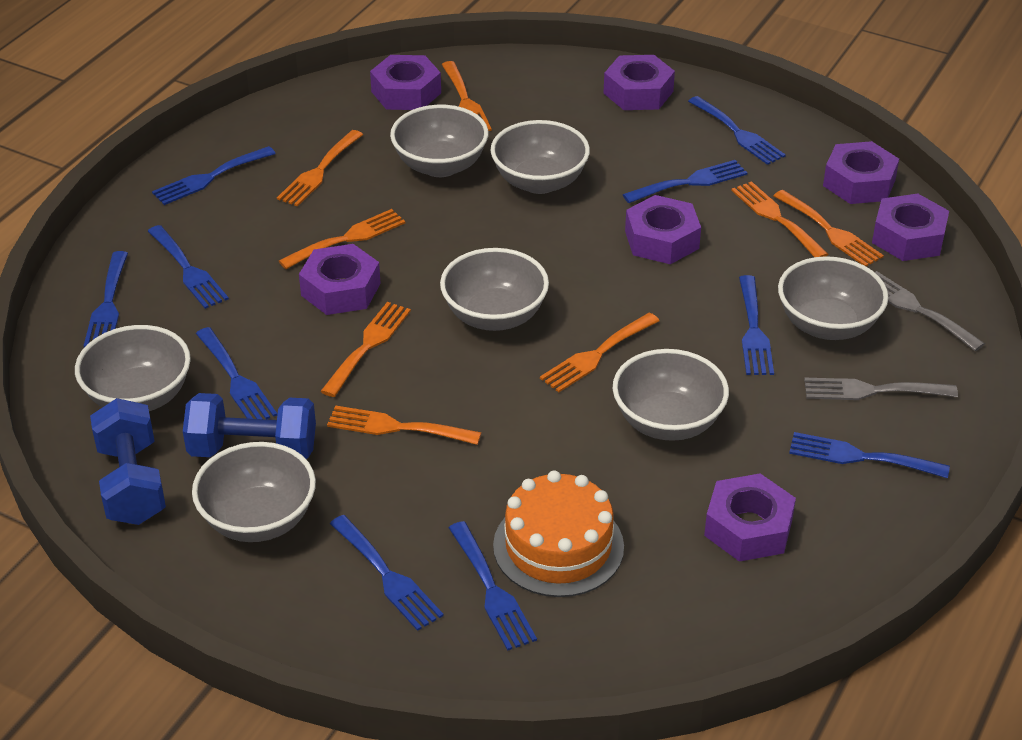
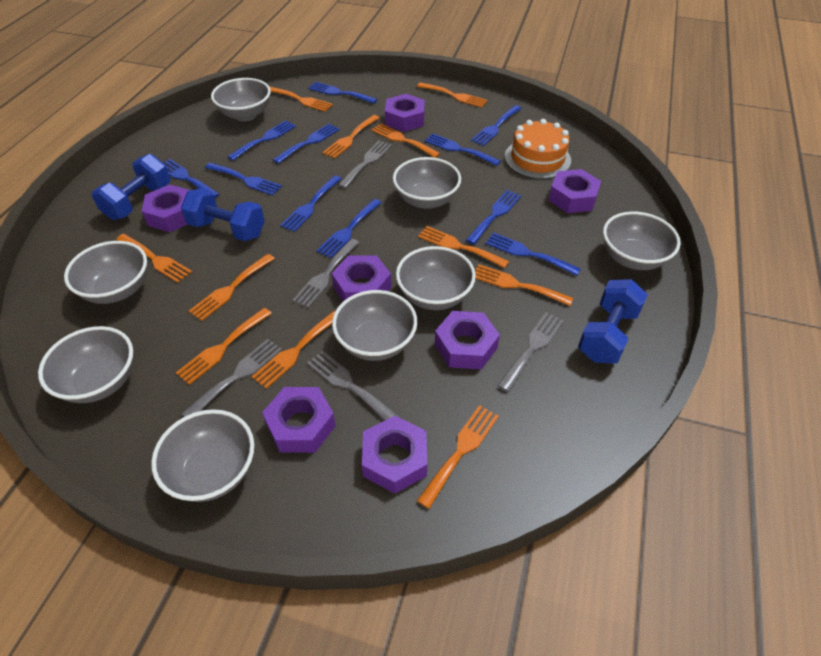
blue dumbbell: 2 -> 3
blue fork: 10 -> 11
grey bowl: 7 -> 8
grey fork: 2 -> 5
orange fork: 8 -> 11

